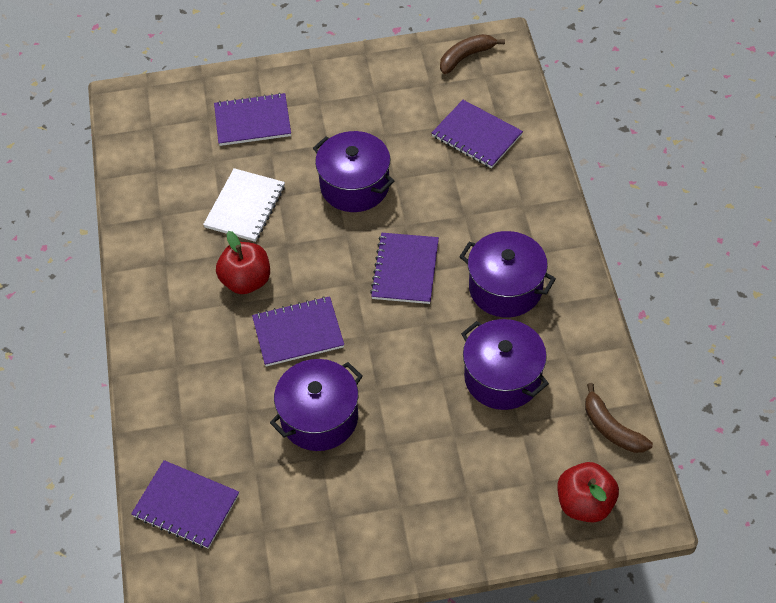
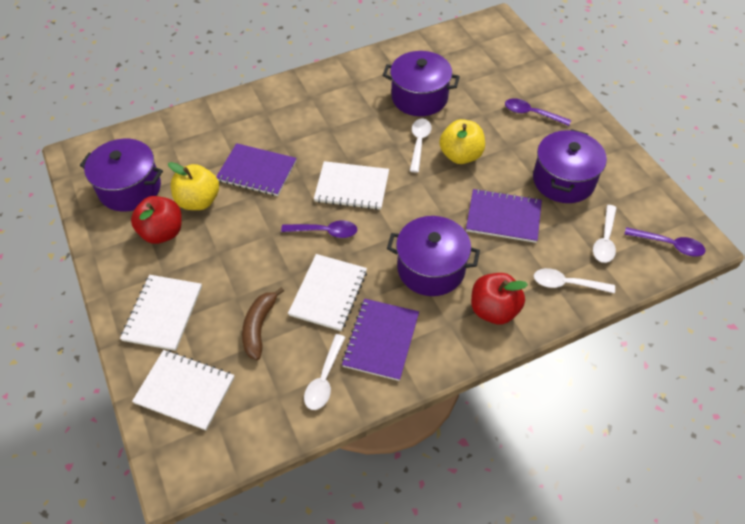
brown banana: 2 -> 1
purple notebook: 5 -> 3
purple spoon: 0 -> 3
white notebook: 1 -> 4
white spoon: 0 -> 4
yellow apple: 0 -> 2

